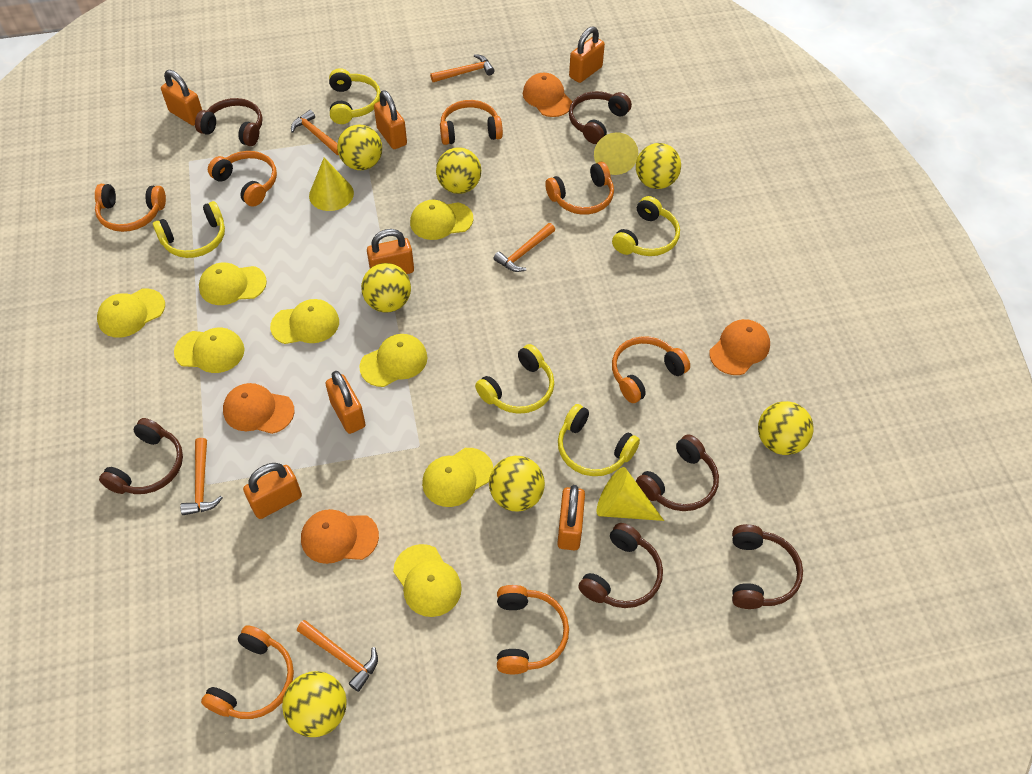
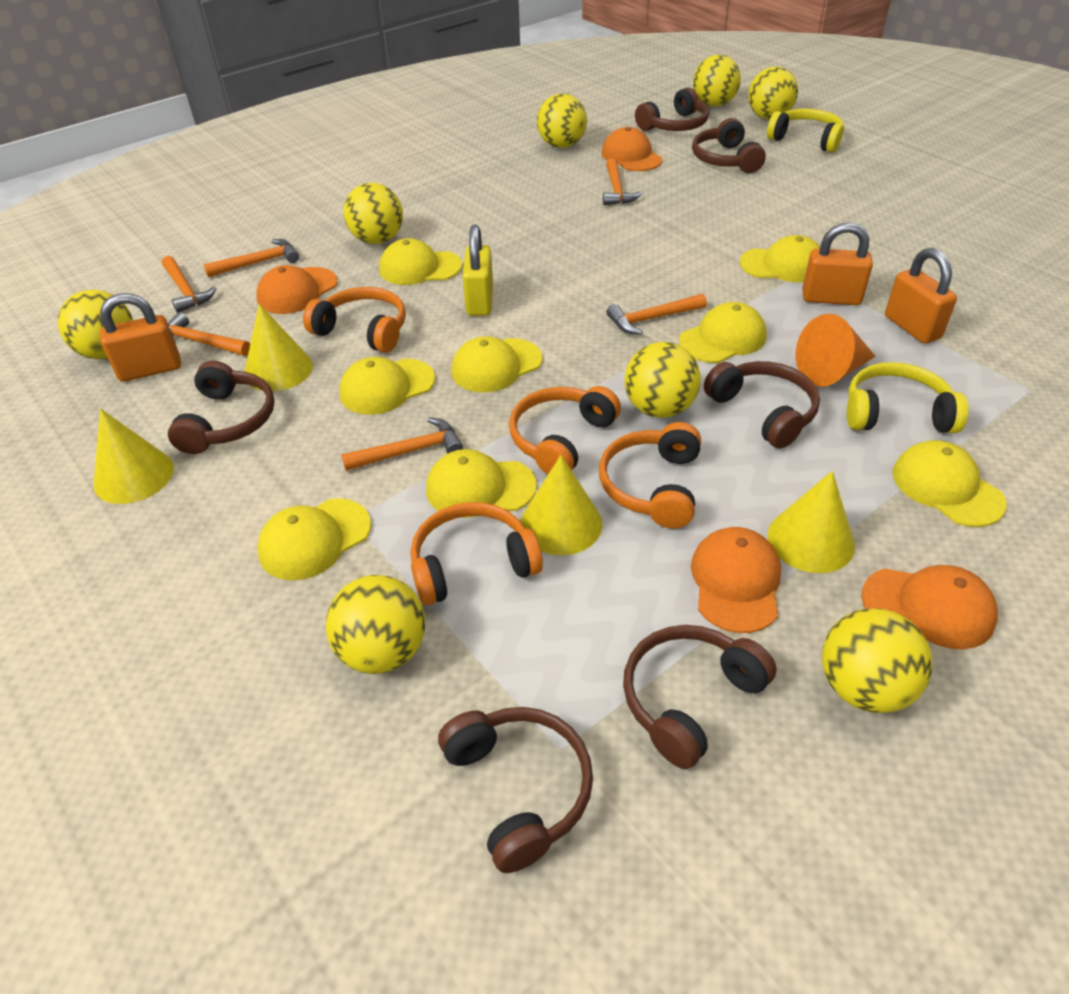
orange cone: 0 -> 1
orange hammer: 5 -> 6
orange headphones: 7 -> 4
orange padlock: 7 -> 3
yellow ball: 7 -> 8
yellow cone: 3 -> 4
yellow headphones: 5 -> 2
yellow padlock: 0 -> 1

